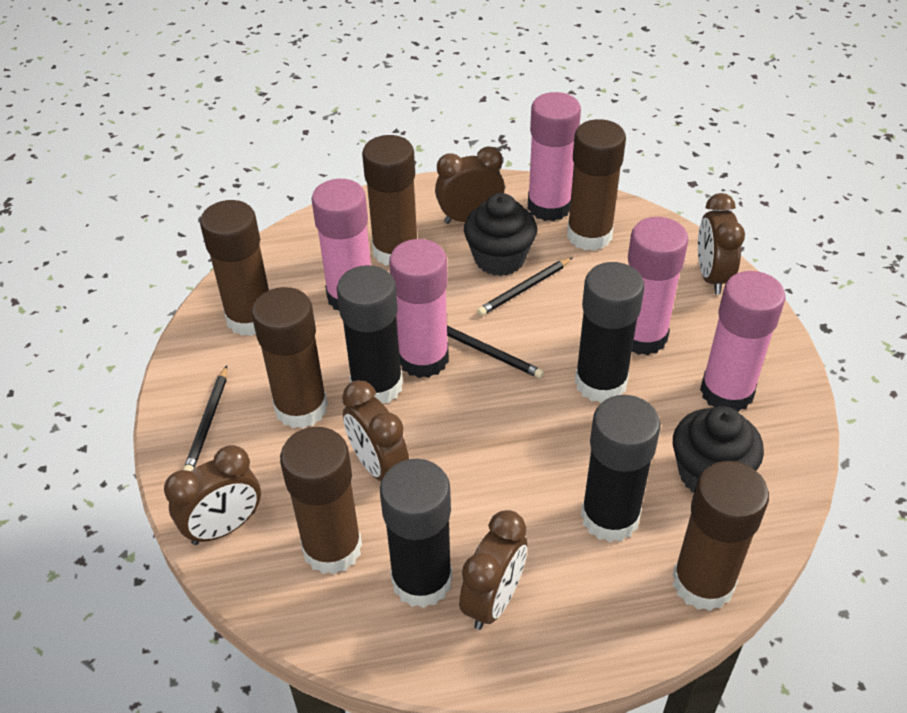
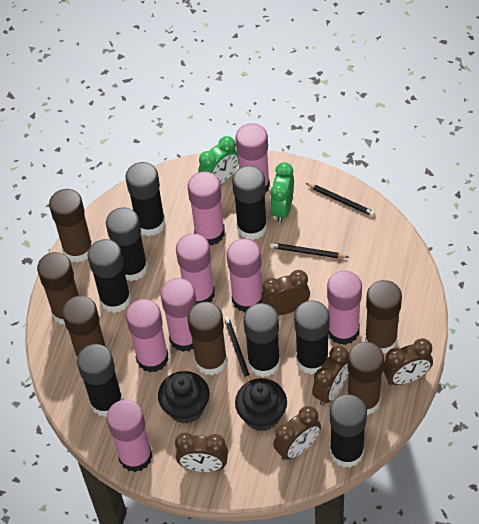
black glue stick: 4 -> 8
green clock: 0 -> 2
pink glue stick: 5 -> 8

